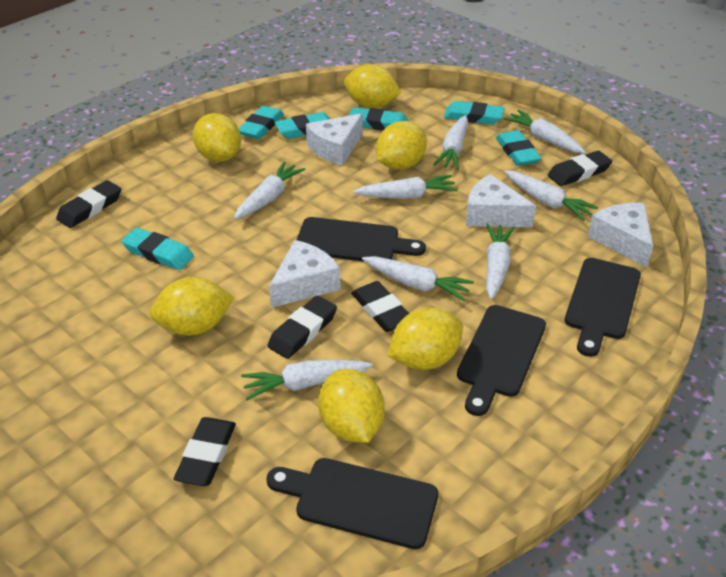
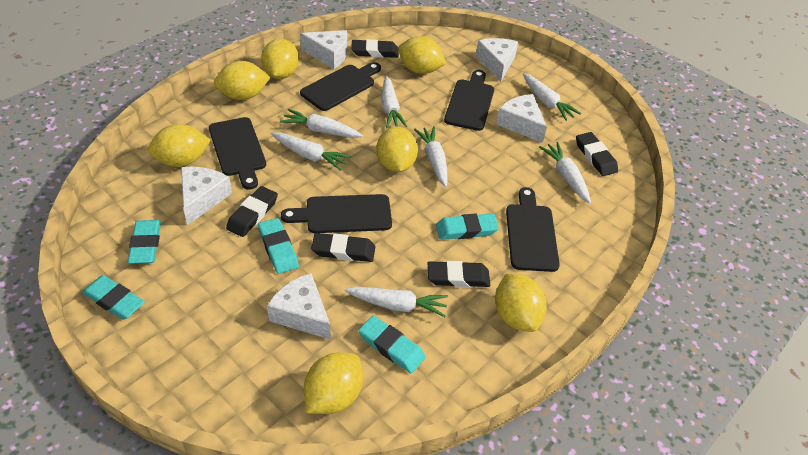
black cutting board: 4 -> 5
turquoise eraser: 6 -> 5
white carrot: 8 -> 7
white cheese: 4 -> 5
yellow lemon: 6 -> 7

